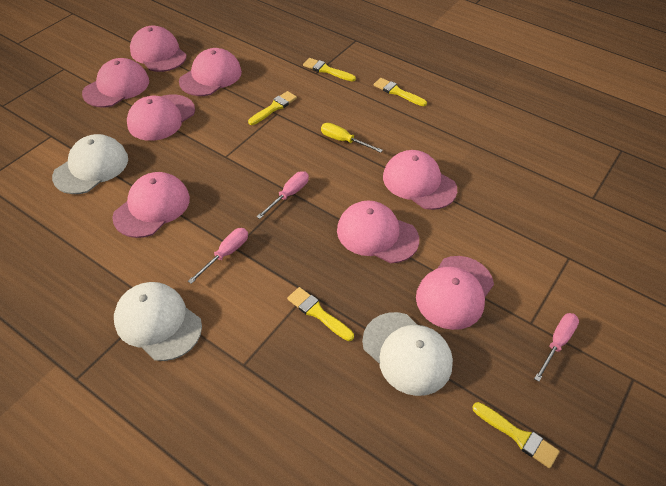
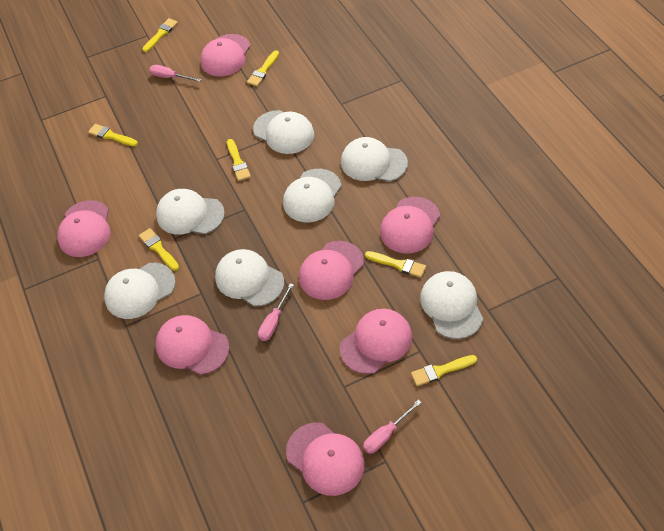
pink cap: 8 -> 7
white cap: 3 -> 7
yellow brush: 5 -> 7
yellow screwdriver: 1 -> 0

